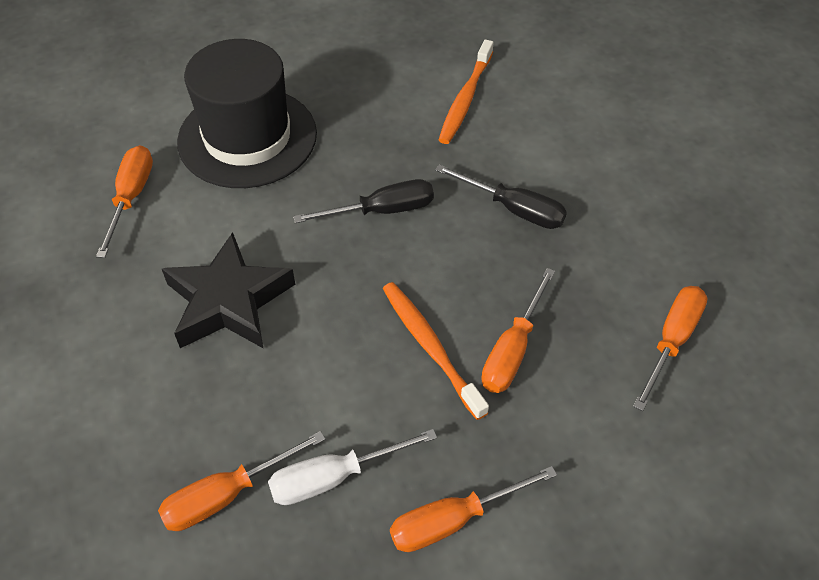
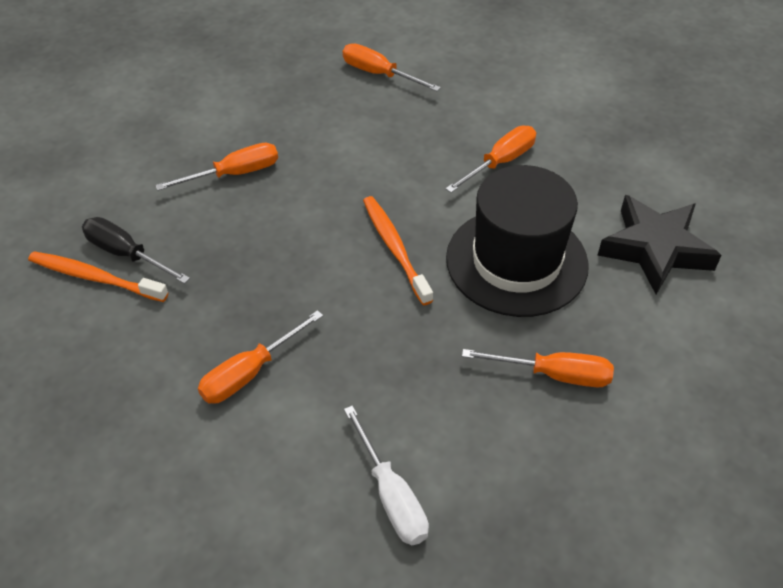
black screwdriver: 2 -> 1

